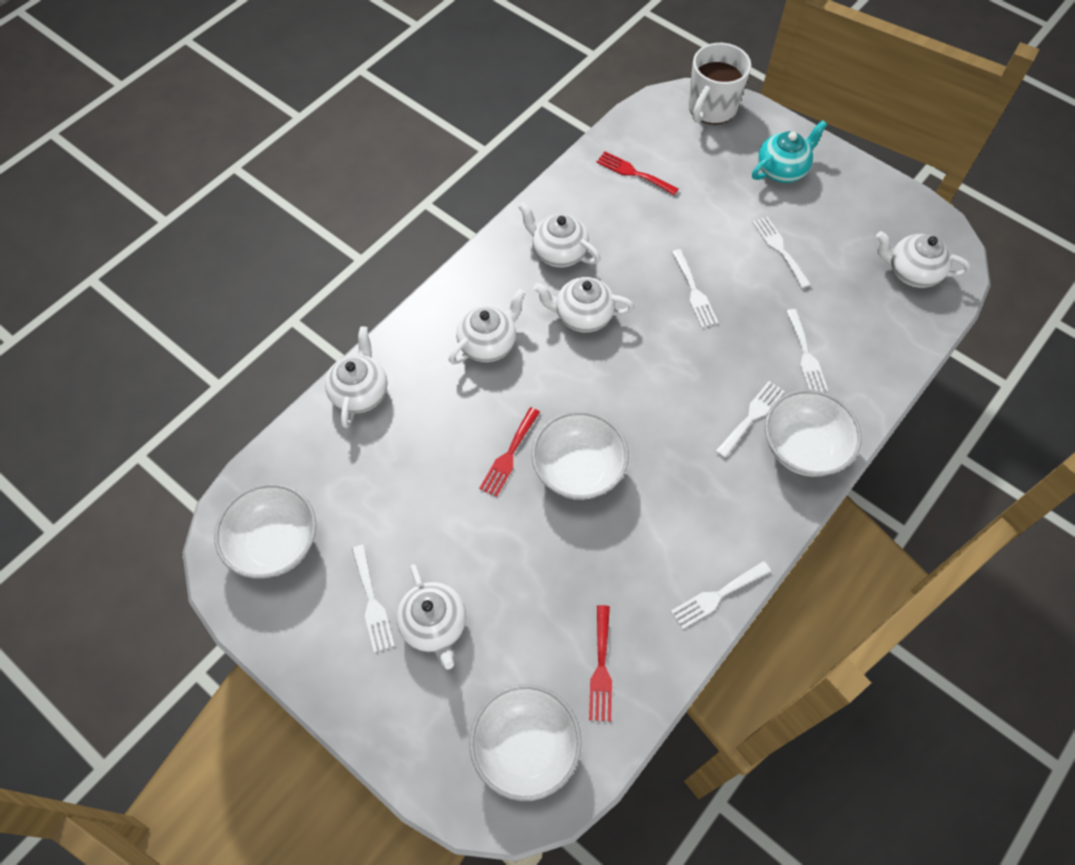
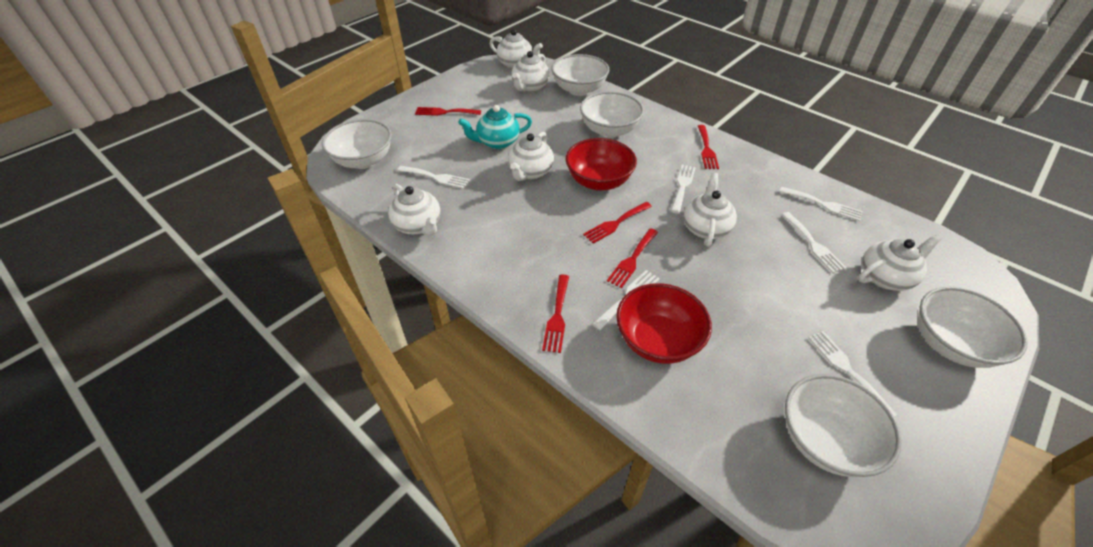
red bowl: 0 -> 2
red fork: 3 -> 5
white bowl: 4 -> 5
white mug: 1 -> 0

